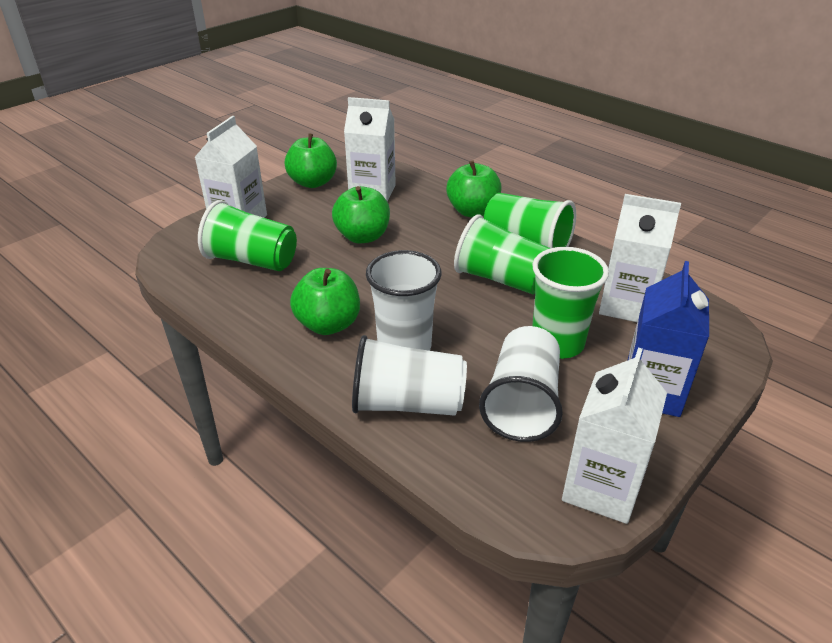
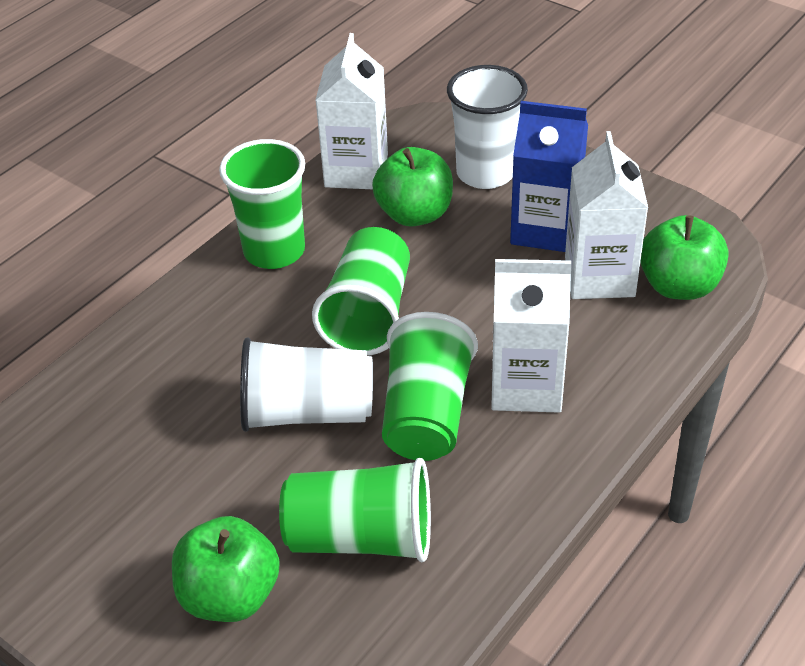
green apple: 4 -> 3
white carton: 4 -> 3
white cup: 3 -> 2

